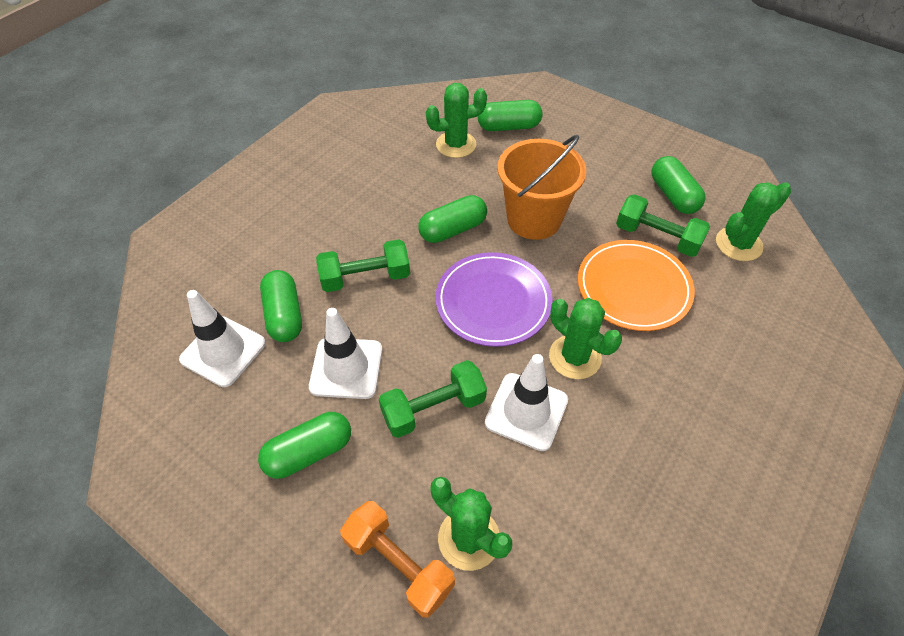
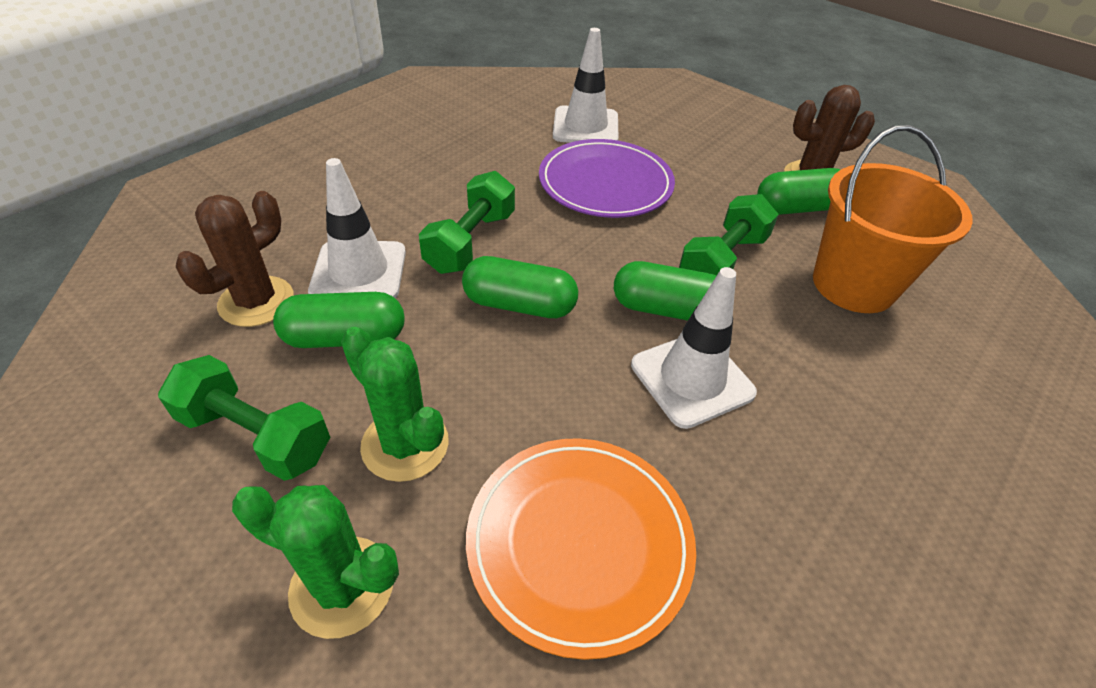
brown cactus: 0 -> 2
green cactus: 4 -> 2
green capsule: 5 -> 4
orange dumbbell: 1 -> 0

